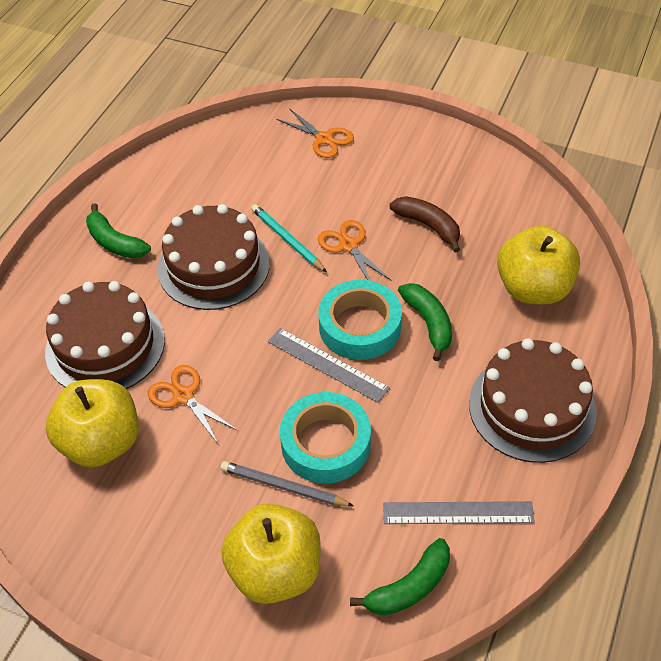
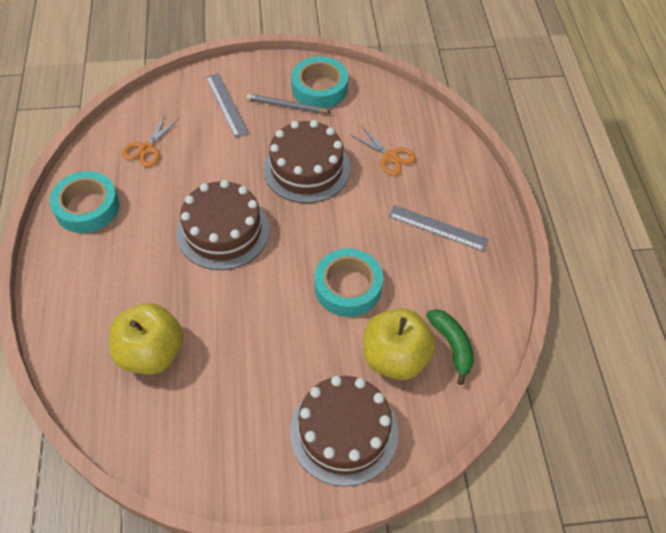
brown banana: 1 -> 0
green banana: 3 -> 1
orange scissors: 3 -> 2
turquoise pencil: 1 -> 0
turquoise tape: 2 -> 3
yellow apple: 3 -> 2

